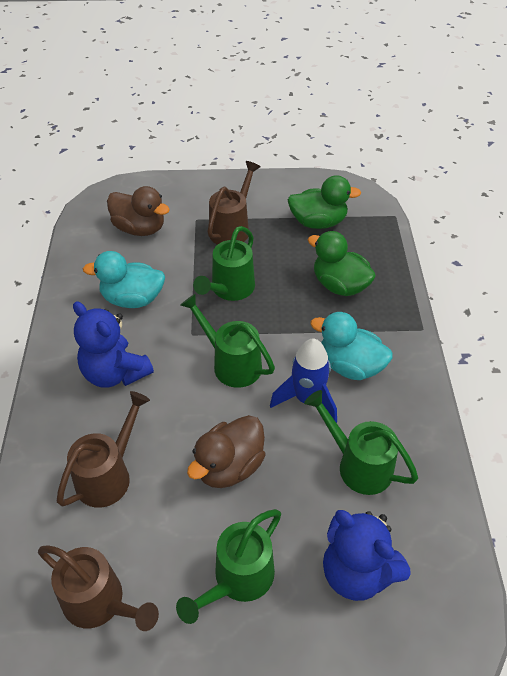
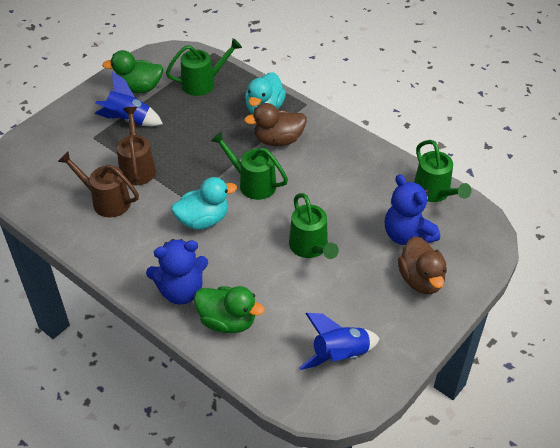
blue rocket: 1 -> 2
brown watering can: 3 -> 2

